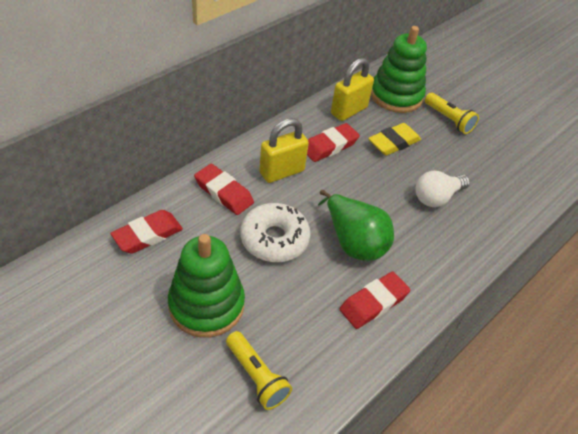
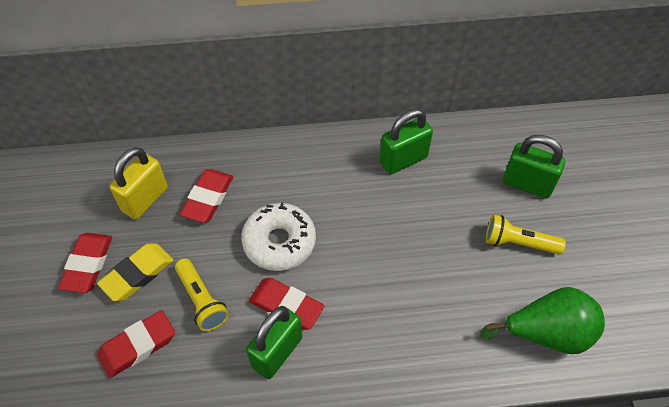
green padlock: 0 -> 3
green stacking toy: 2 -> 0
white light bulb: 1 -> 0
yellow padlock: 2 -> 1

